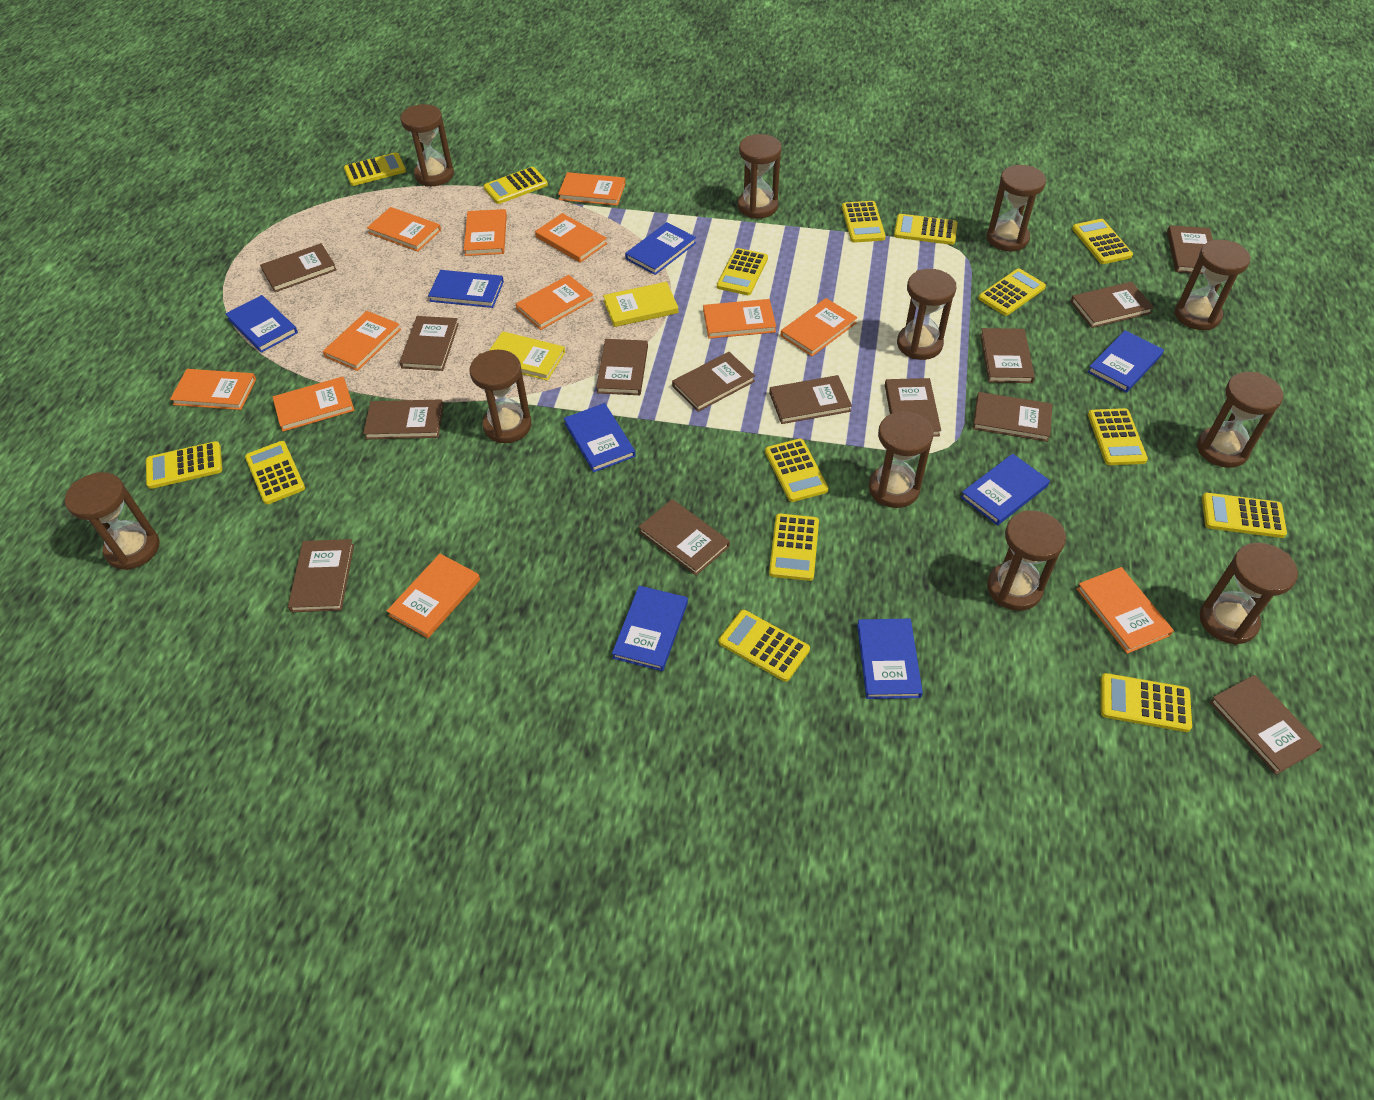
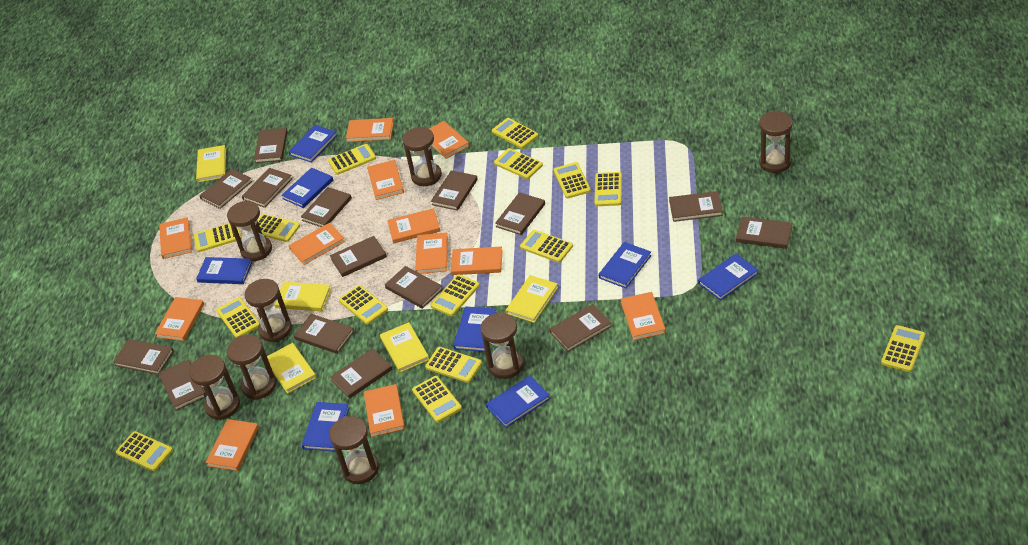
brown book: 14 -> 15
brown hourglass: 11 -> 8
yellow book: 2 -> 5

